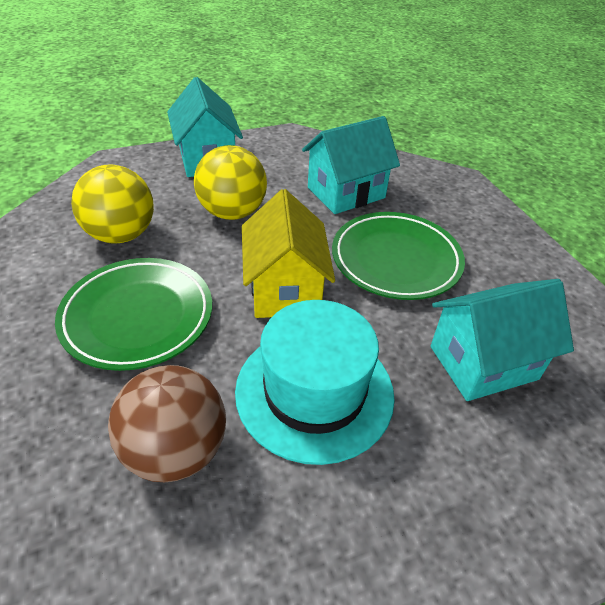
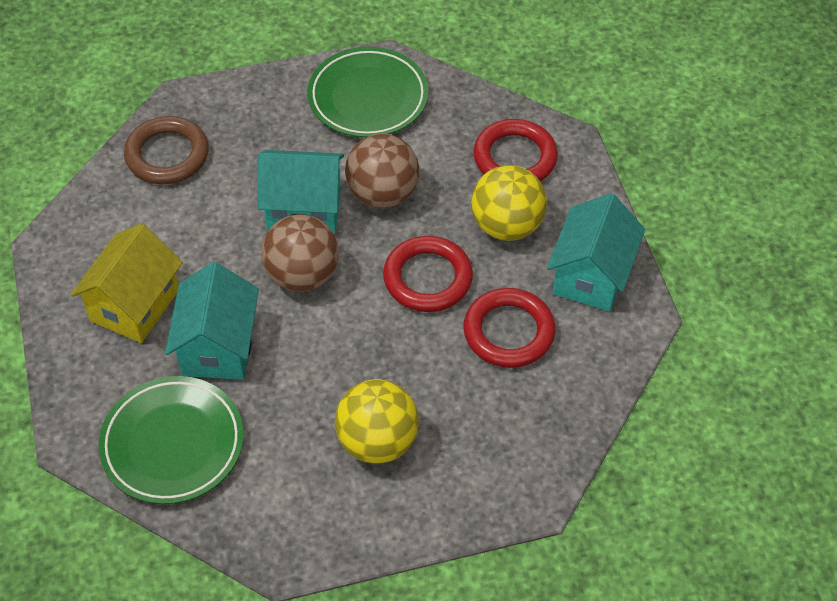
brown ball: 1 -> 2
brown ring: 0 -> 1
red ring: 0 -> 3
turquoise hat: 1 -> 0

